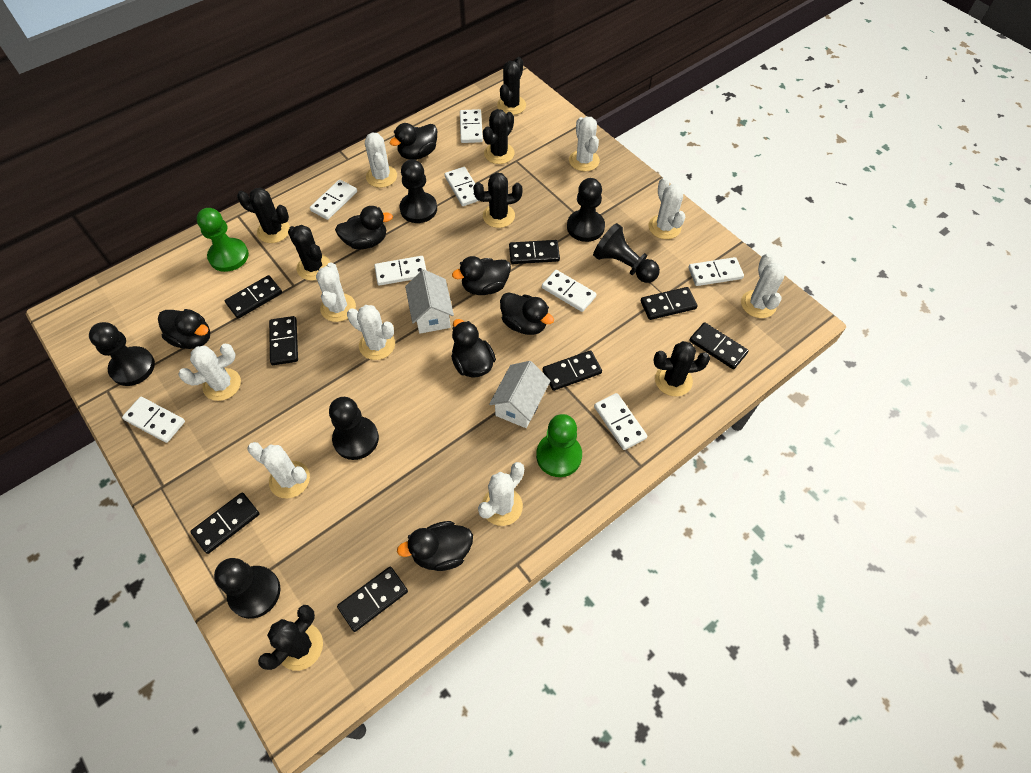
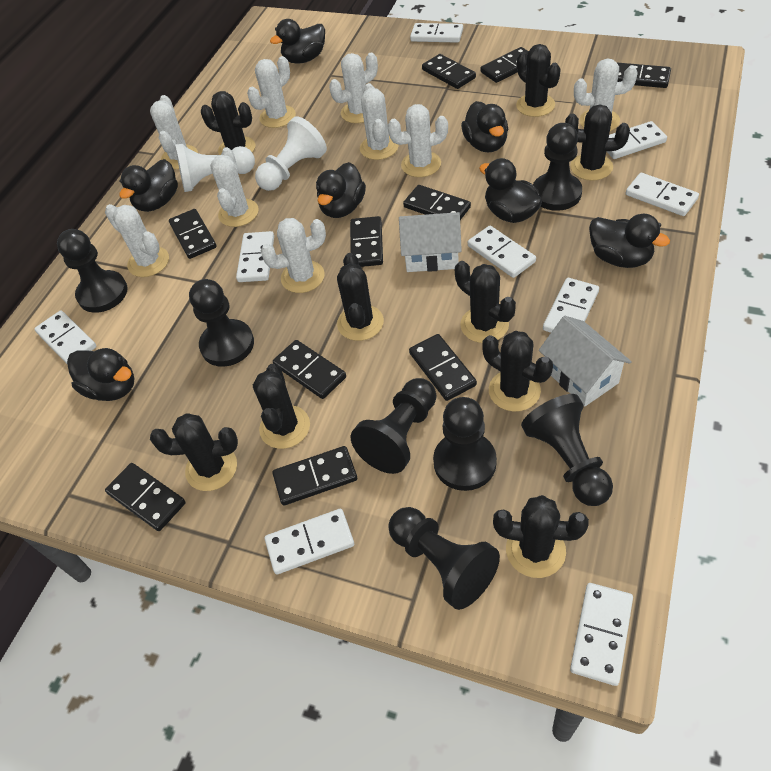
black cactus: 7 -> 9
black domino: 8 -> 10
black pawn: 6 -> 7
green pawn: 2 -> 0
white domino: 8 -> 9
white pawn: 0 -> 2

